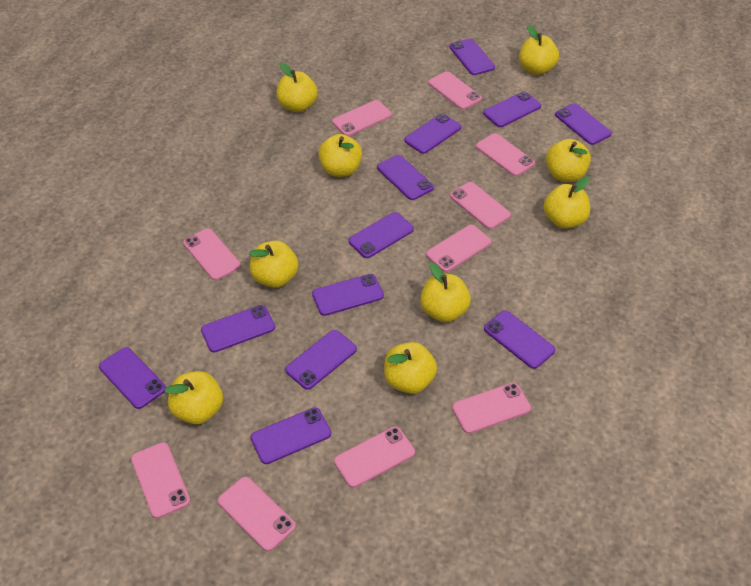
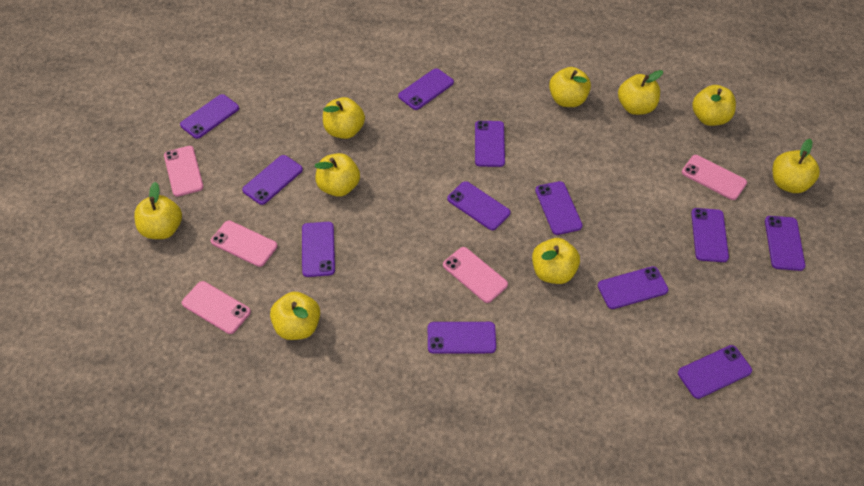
pink phone: 10 -> 5

